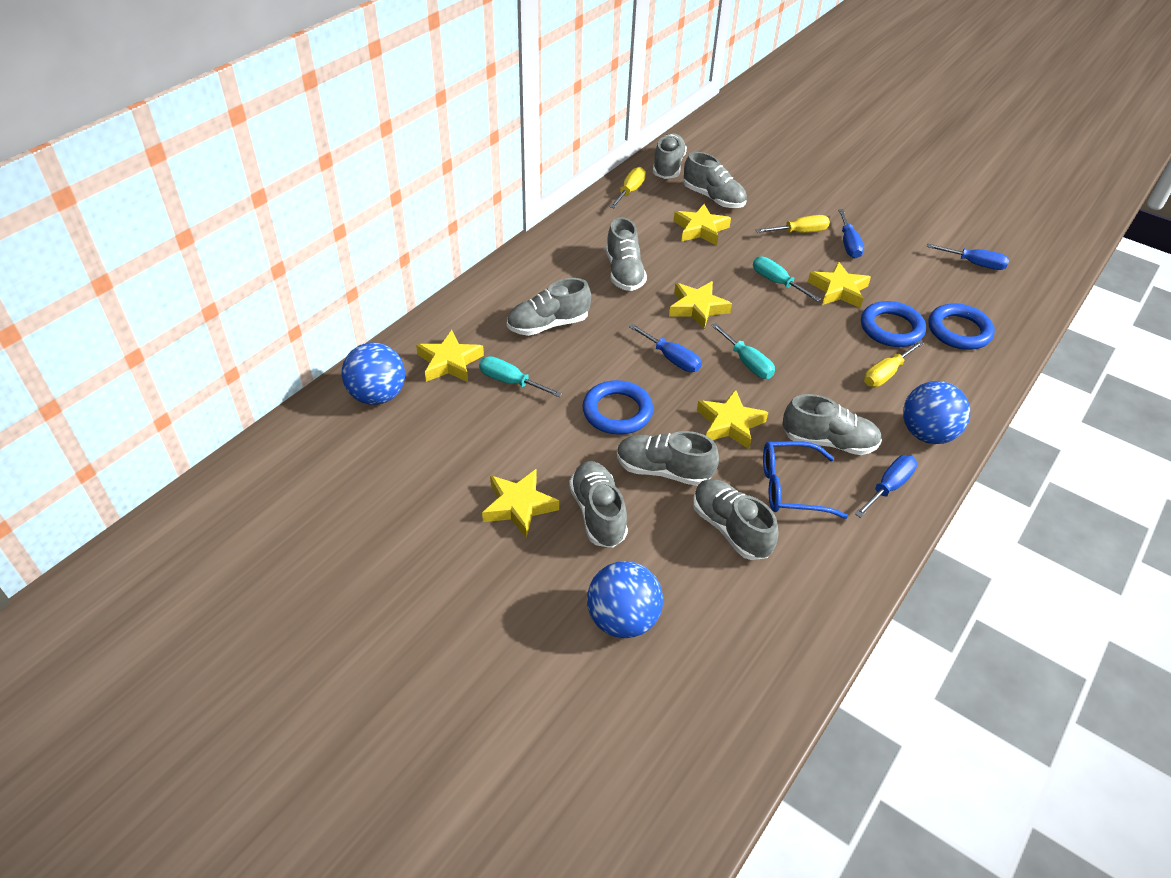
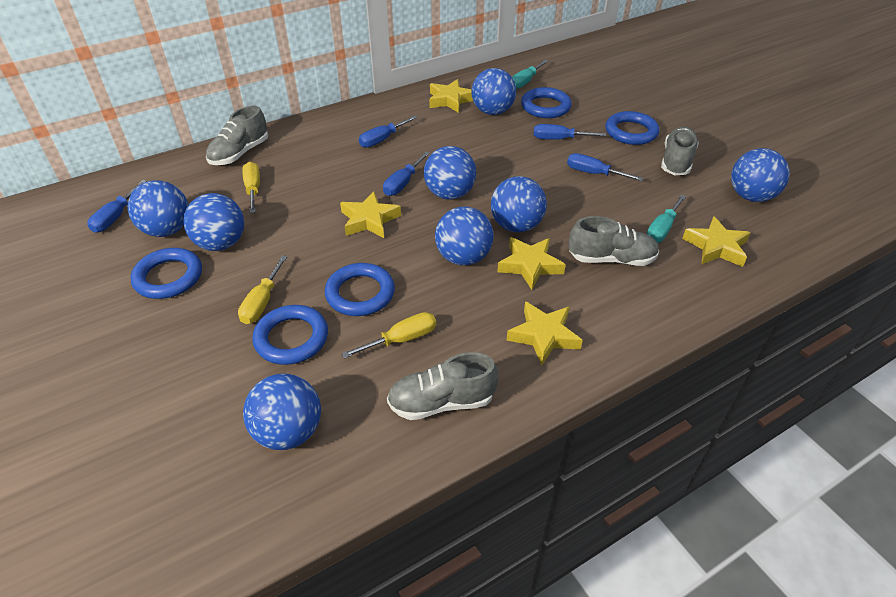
blue ball: 3 -> 8
blue glasses: 1 -> 0
blue ring: 3 -> 5
blue screwdriver: 4 -> 5
grey shoe: 8 -> 4
turquoise screwdriver: 3 -> 2
yellow star: 6 -> 5

